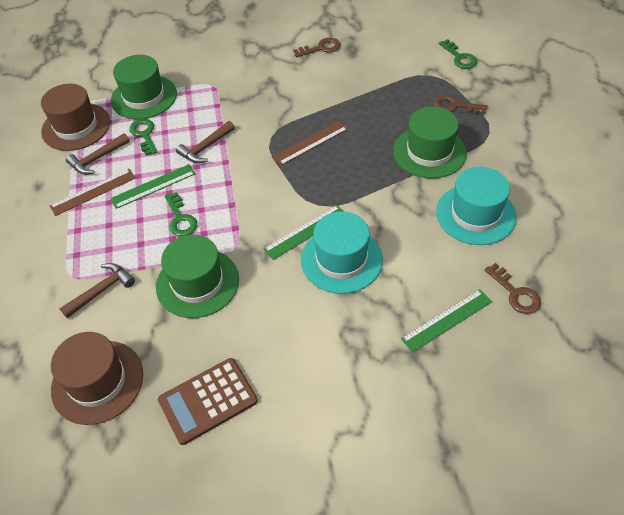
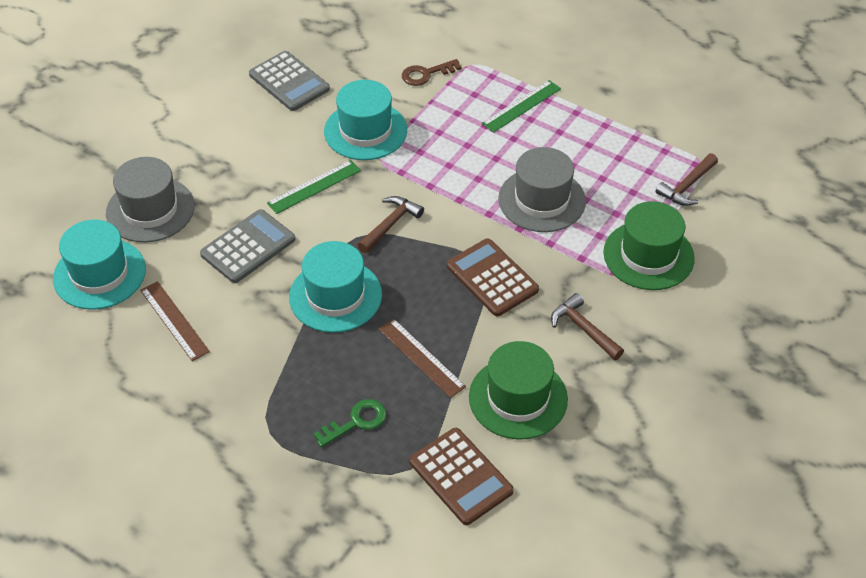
brown calculator: 1 -> 2
brown hat: 2 -> 0
brown key: 3 -> 1
green hat: 3 -> 2
green key: 3 -> 1
green ruler: 3 -> 2
grey calculator: 0 -> 2
grey hat: 0 -> 2
turquoise hat: 2 -> 3

